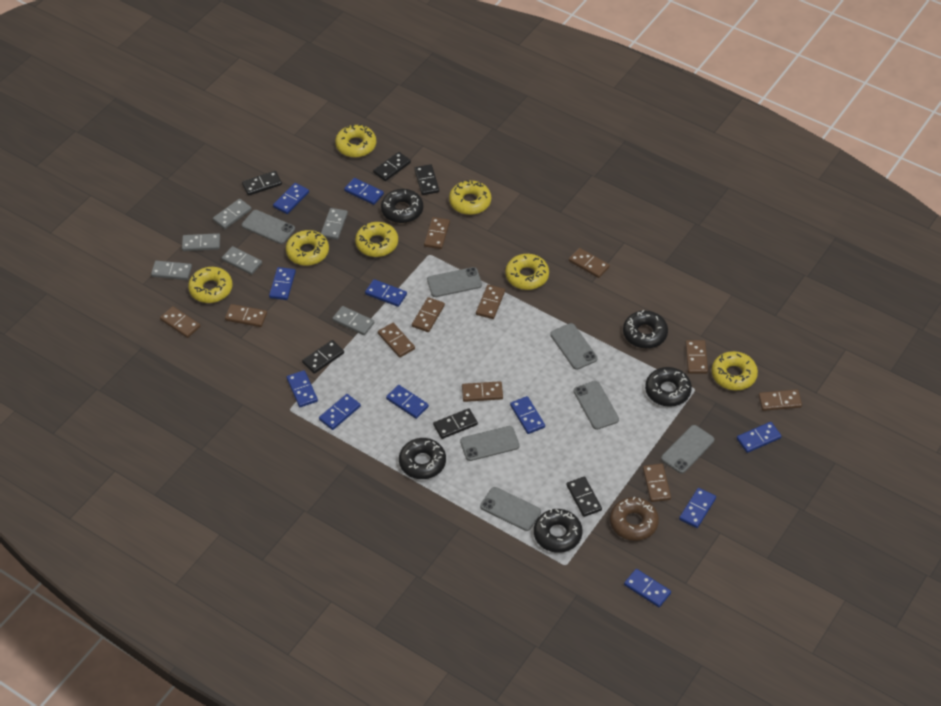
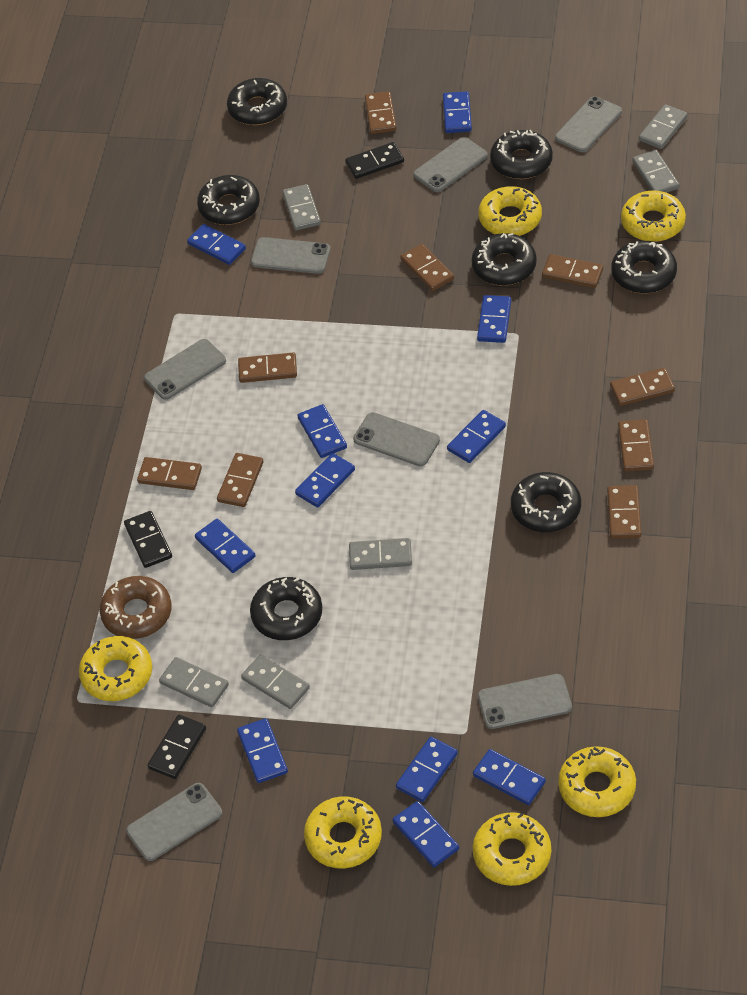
black domino: 6 -> 3
black donut: 5 -> 7
brown domino: 11 -> 9
yellow donut: 7 -> 6

